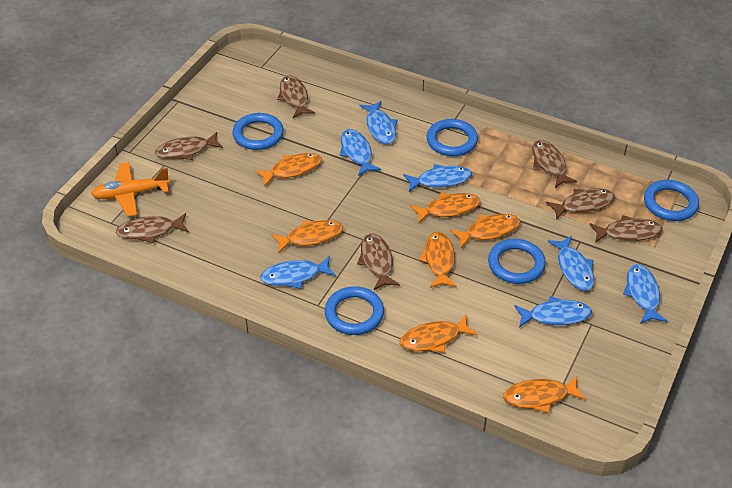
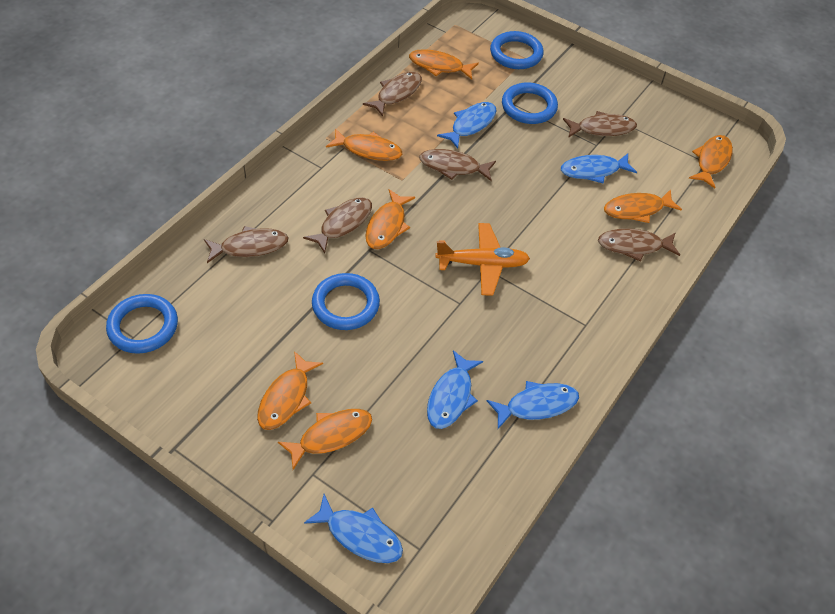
blue fish: 7 -> 5
blue ring: 5 -> 4
brown fish: 7 -> 6

